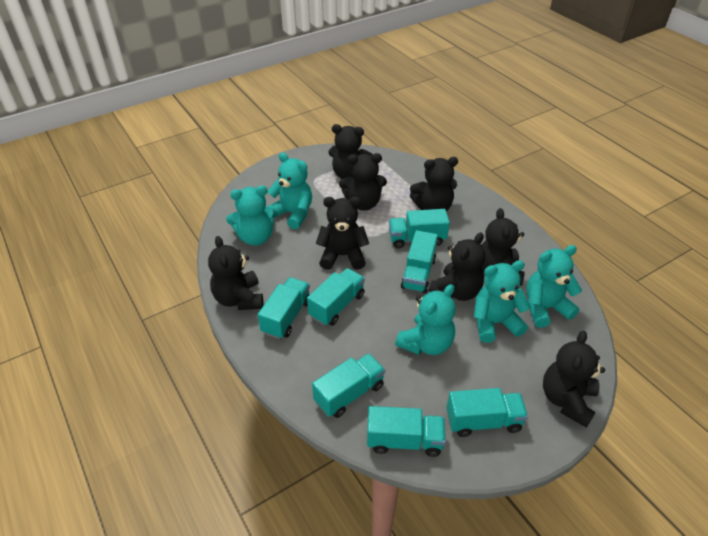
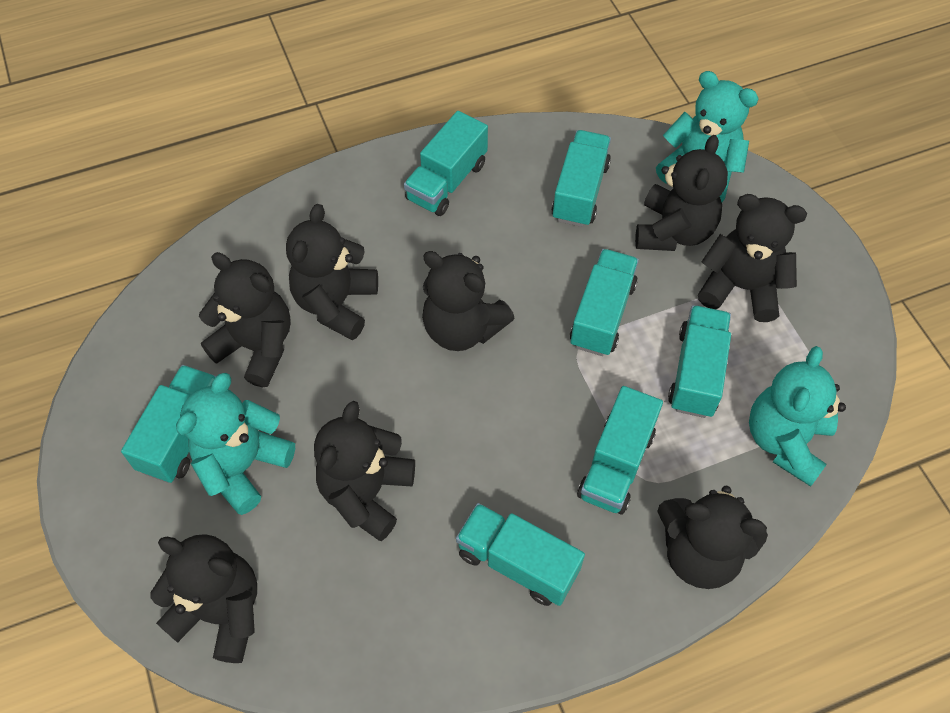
turquoise teddy bear: 5 -> 3

